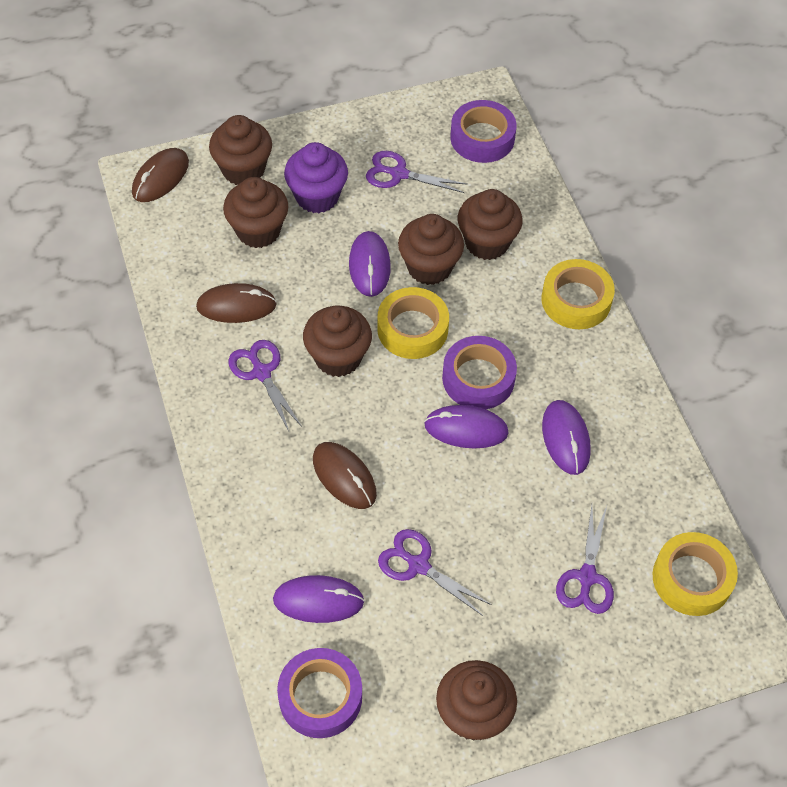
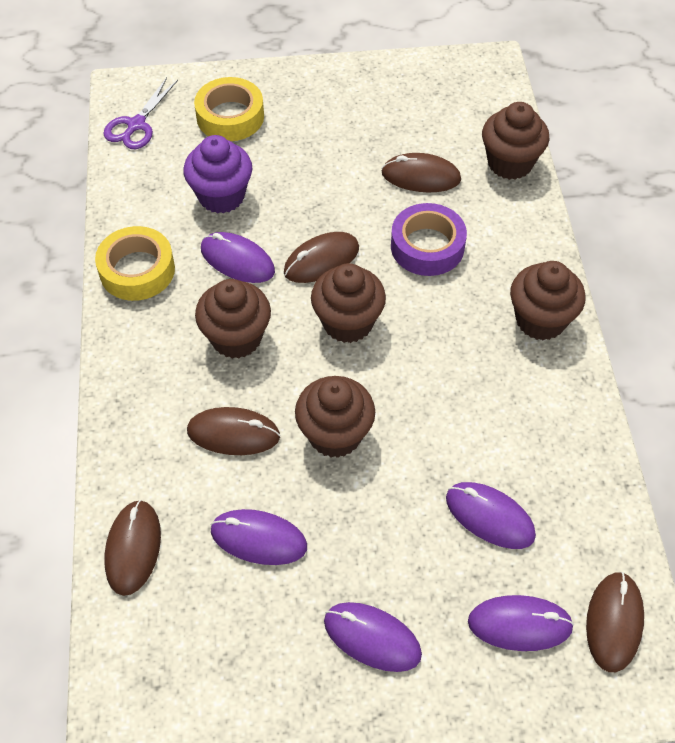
brown cupcake: 6 -> 5
brown mouse: 3 -> 5
purple mouse: 4 -> 5
purple scissors: 4 -> 1
purple tape: 3 -> 1
yellow tape: 3 -> 2

